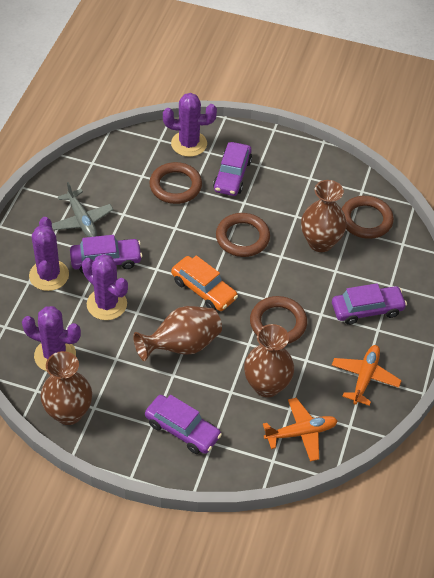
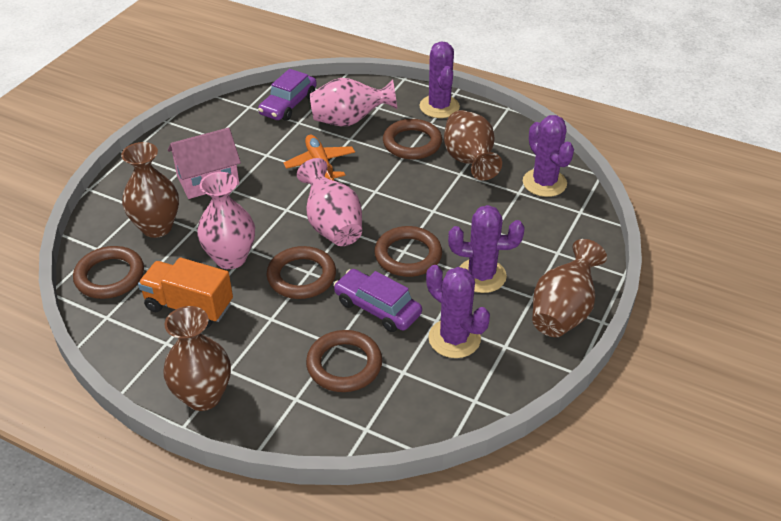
brown ring: 4 -> 5
grey plane: 1 -> 0
orange car: 1 -> 0
orange plane: 2 -> 1
orange truck: 0 -> 1
pink house: 0 -> 1
pink vase: 0 -> 3
purple car: 4 -> 2

